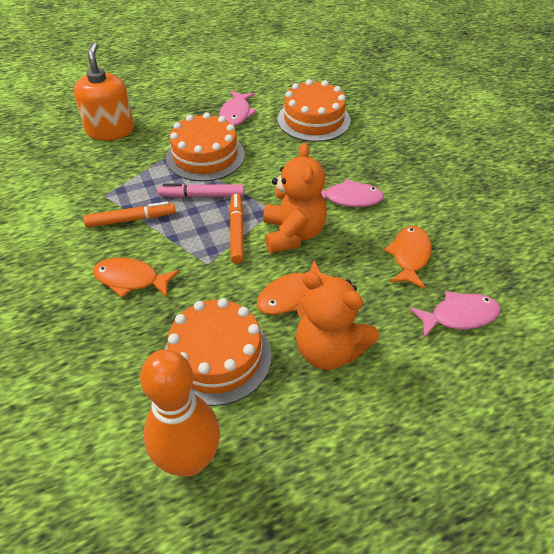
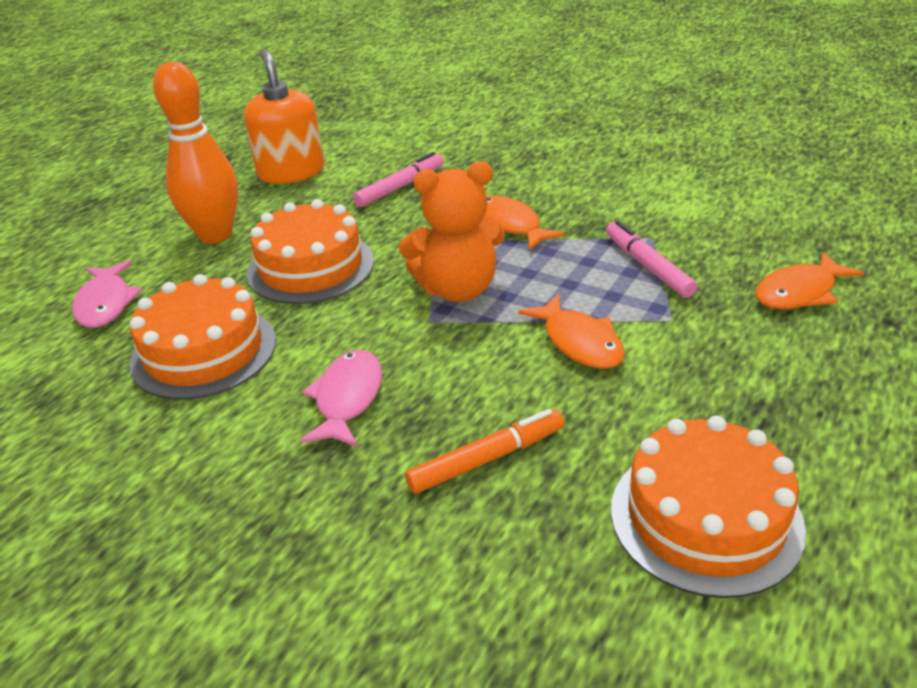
orange marker: 2 -> 1
orange teddy bear: 2 -> 1
pink fish: 3 -> 2
pink marker: 1 -> 2

